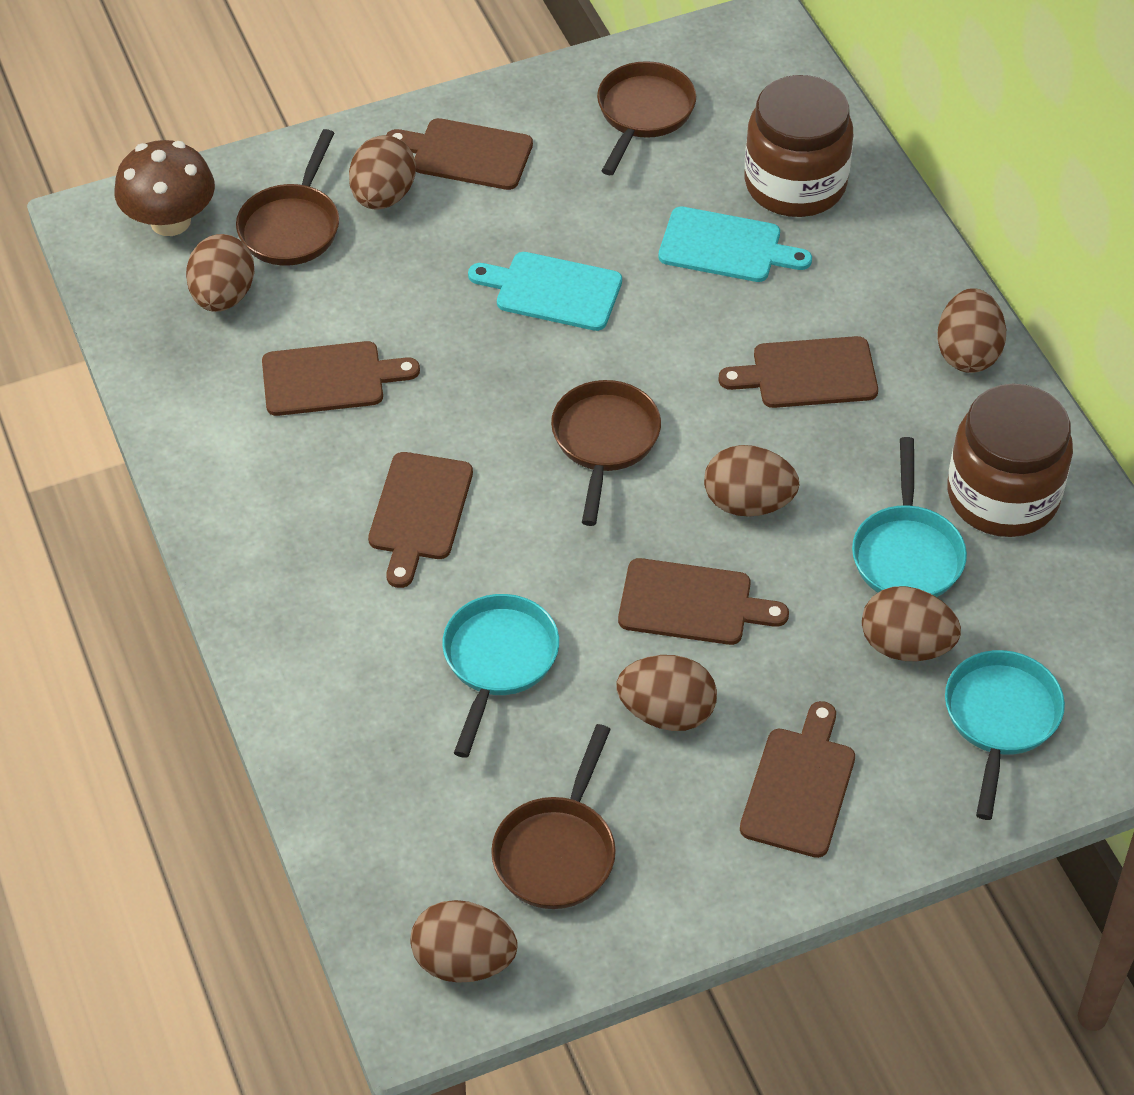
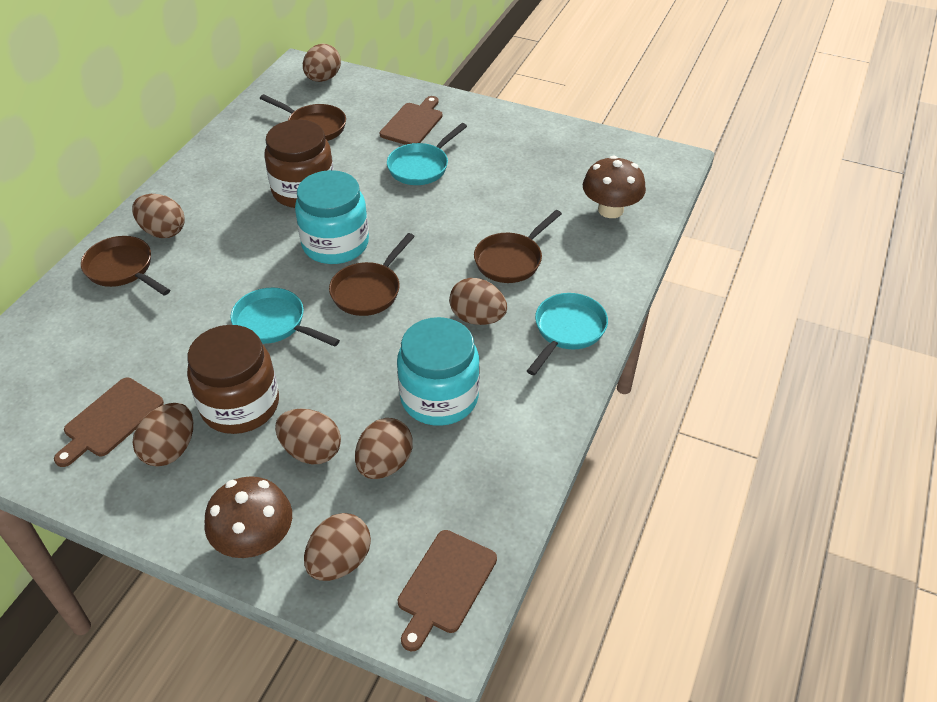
brown cutting board: 6 -> 3
brown mushroom: 1 -> 2
turquoise cutting board: 2 -> 0
turquoise jar: 0 -> 2

